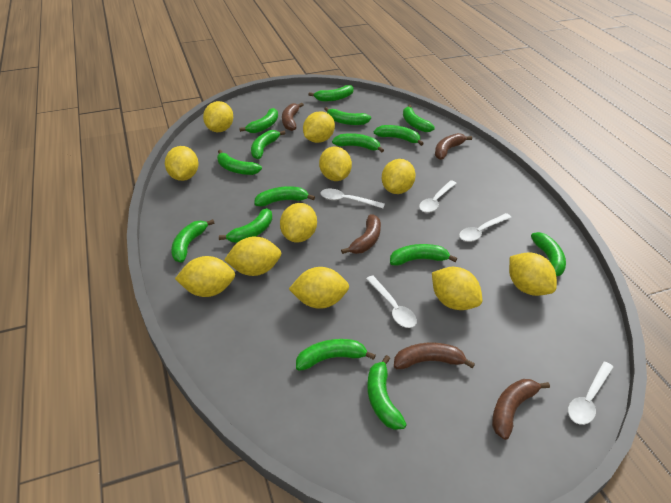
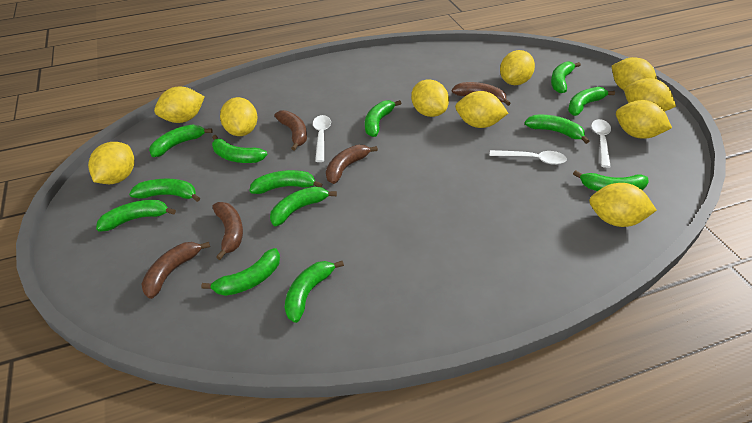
green banana: 15 -> 13
white spoon: 5 -> 3
yellow lemon: 11 -> 10

